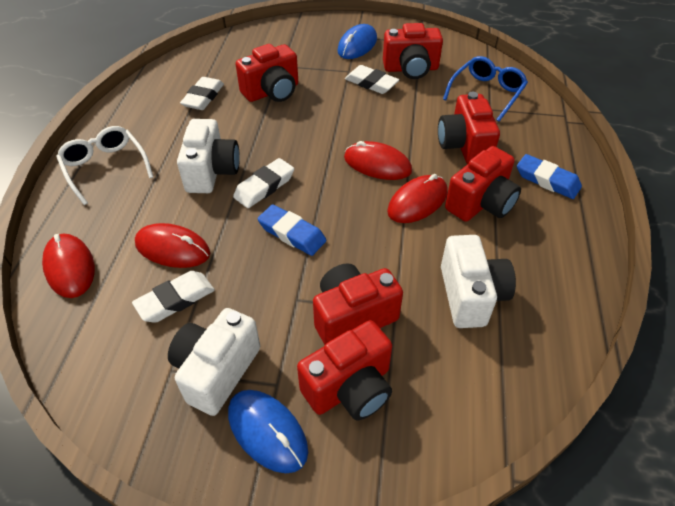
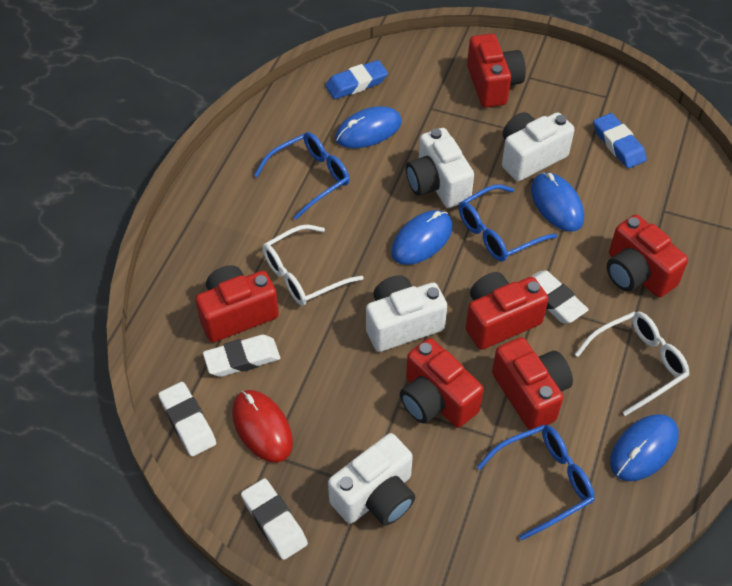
blue glasses: 1 -> 3
blue mouse: 2 -> 4
red mouse: 4 -> 1
white camera: 3 -> 4
white glasses: 1 -> 2

